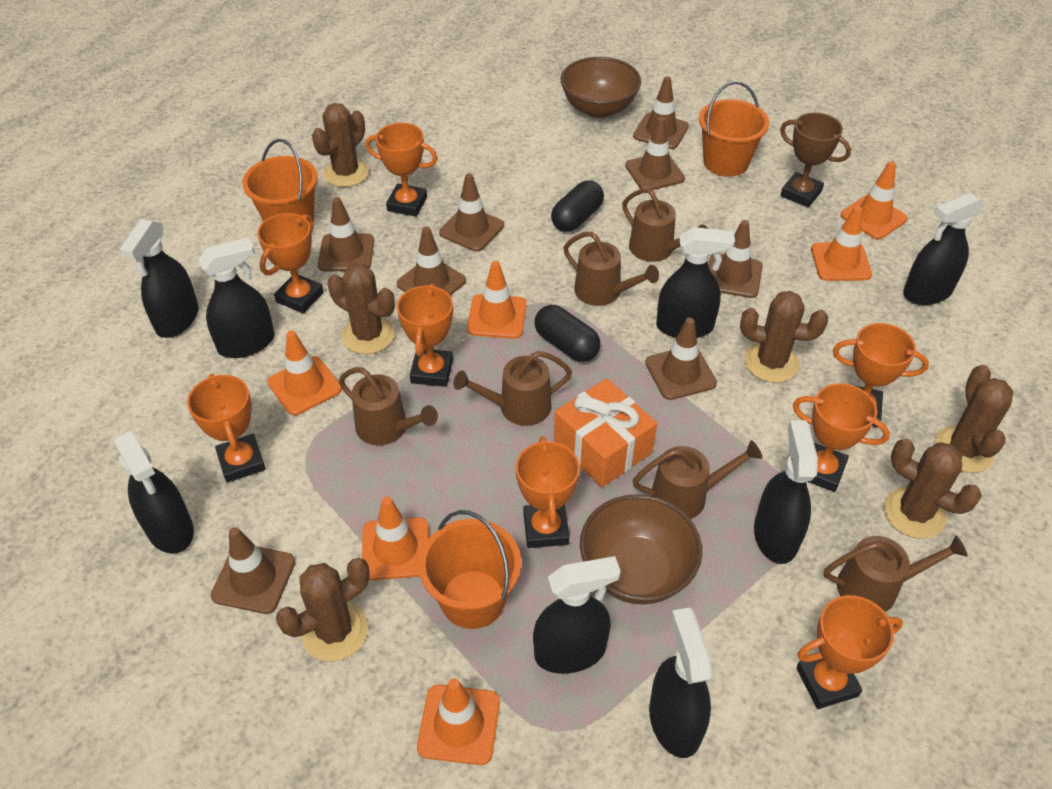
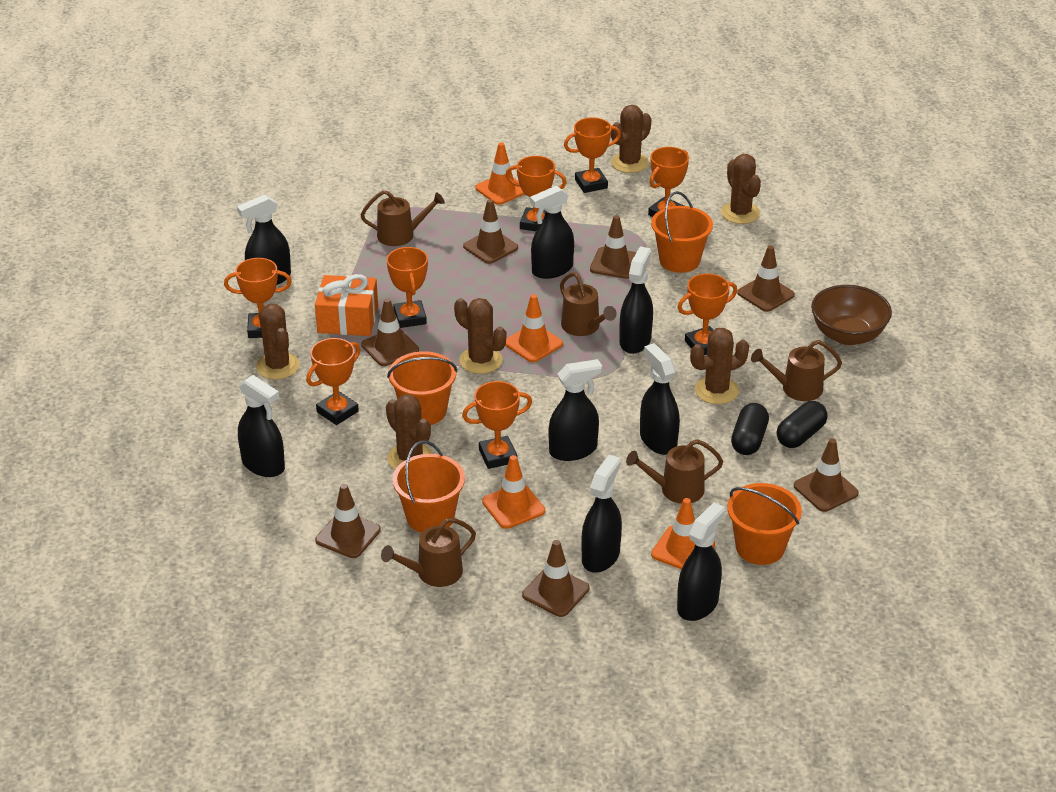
brown bowl: 2 -> 1
brown traffic cone: 8 -> 7
brown trophy: 1 -> 0
brown watering can: 6 -> 5
orange bucket: 3 -> 4
orange traffic cone: 6 -> 4

